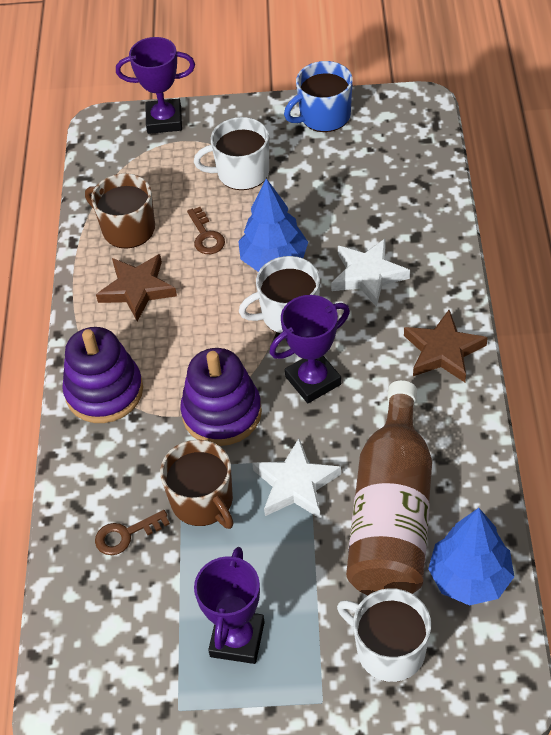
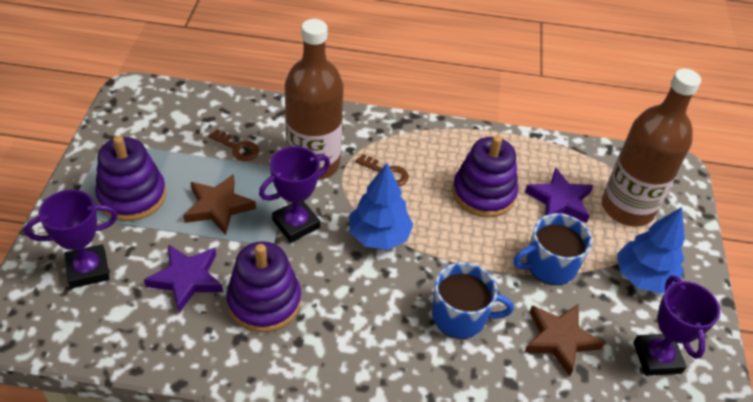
blue mug: 1 -> 2
brown bottle: 1 -> 2
brown mug: 2 -> 0
purple stacking toy: 2 -> 3
purple star: 0 -> 2
white mug: 3 -> 0
white star: 2 -> 0

